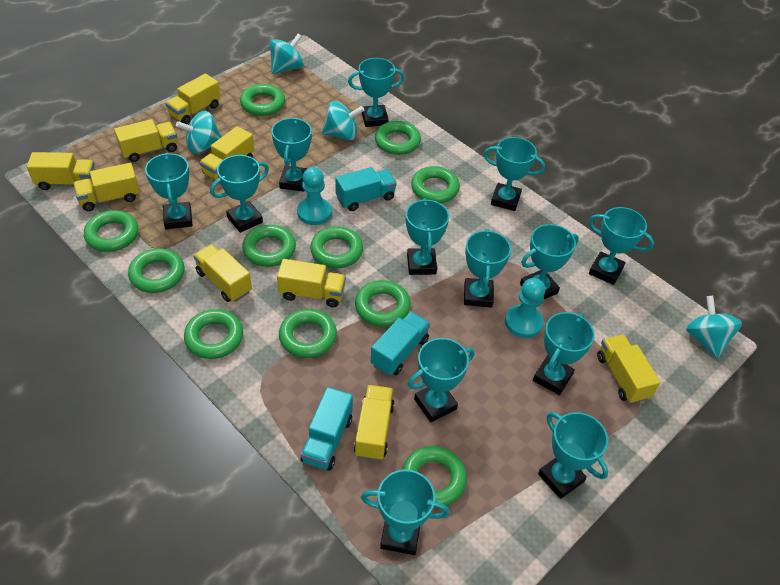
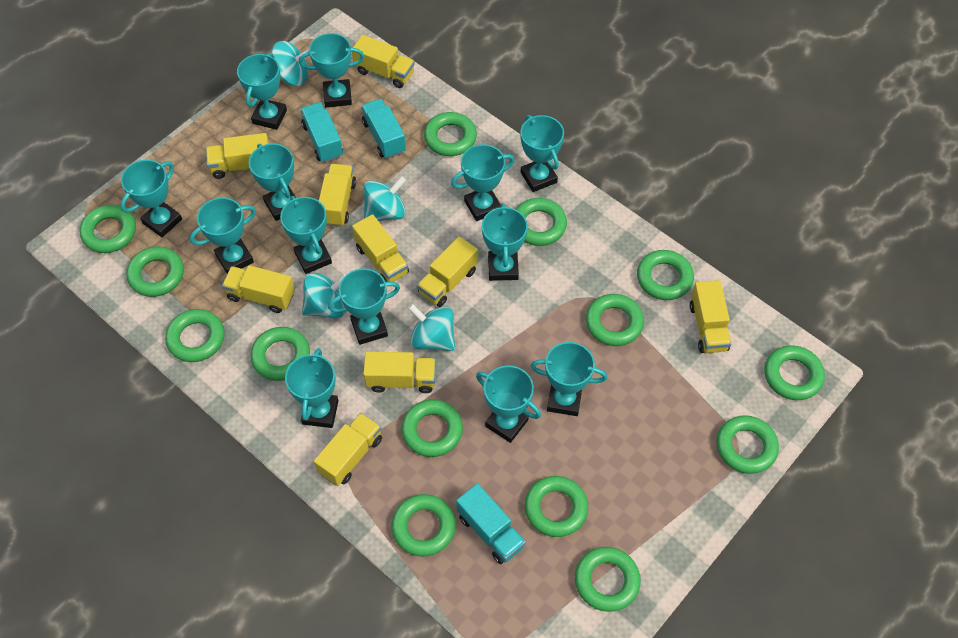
green ring: 11 -> 14
turquoise pawn: 2 -> 0

